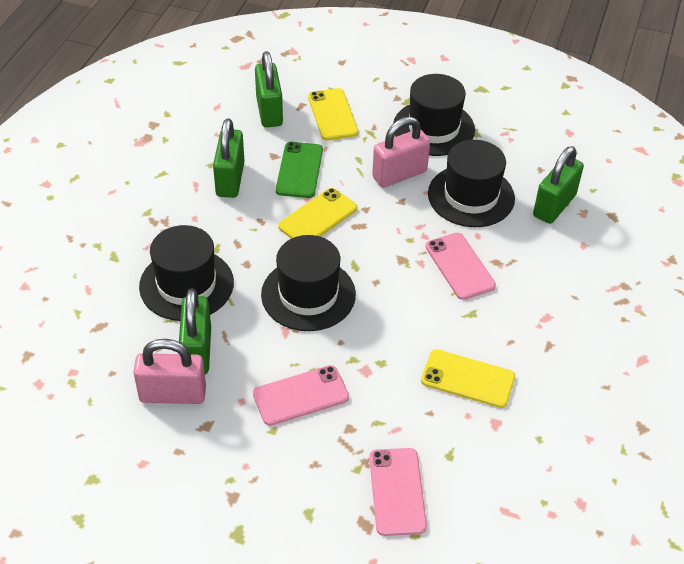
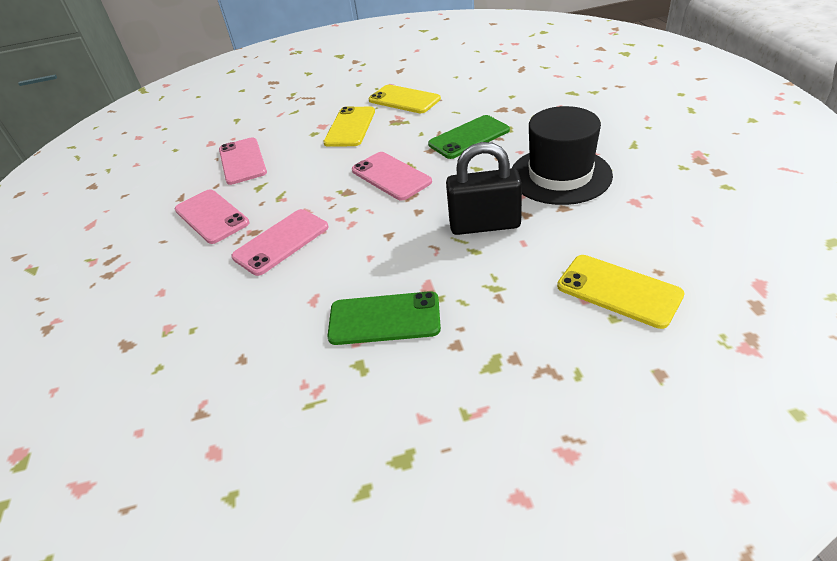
black hat: 4 -> 1
black padlock: 0 -> 1
green padlock: 4 -> 0
green phone: 1 -> 2
pink padlock: 2 -> 0
pink phone: 3 -> 4

